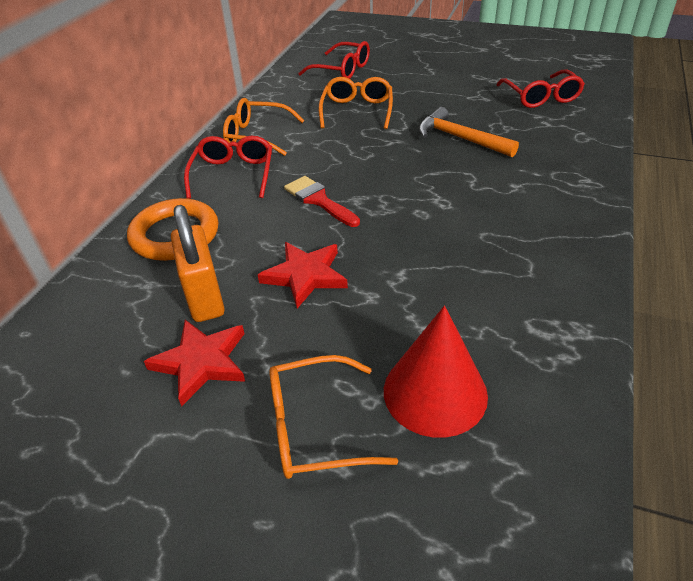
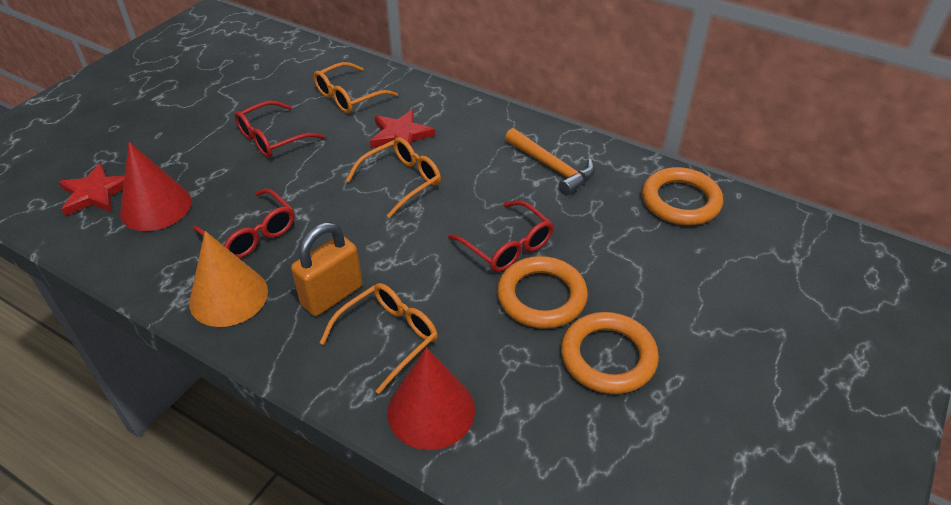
orange cone: 0 -> 1
orange ring: 1 -> 3
red brush: 1 -> 0
red cone: 1 -> 2

